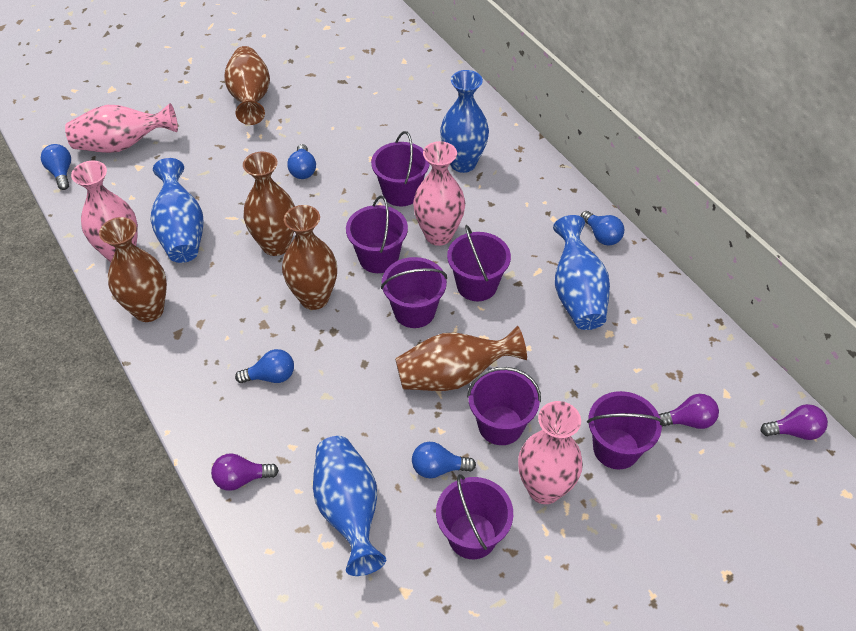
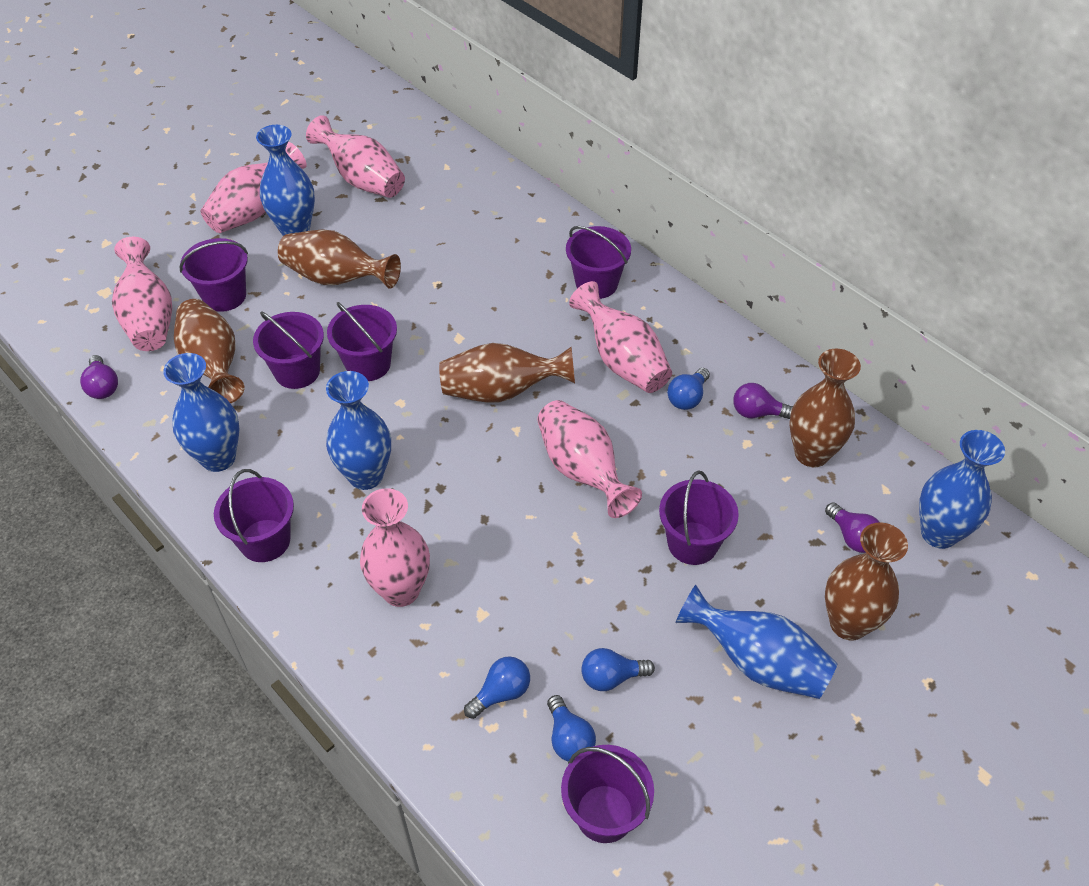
blue light bulb: 5 -> 4
blue vase: 4 -> 5
pink vase: 4 -> 6

